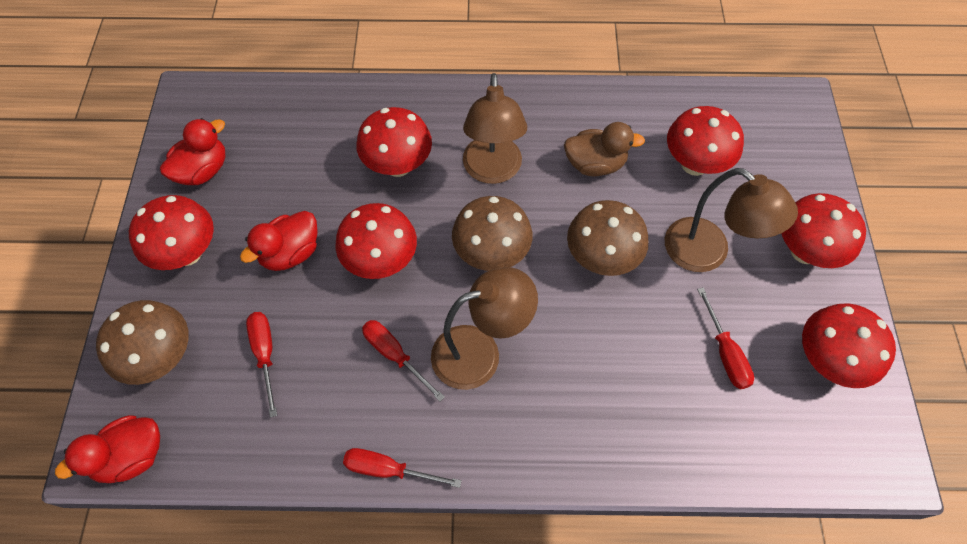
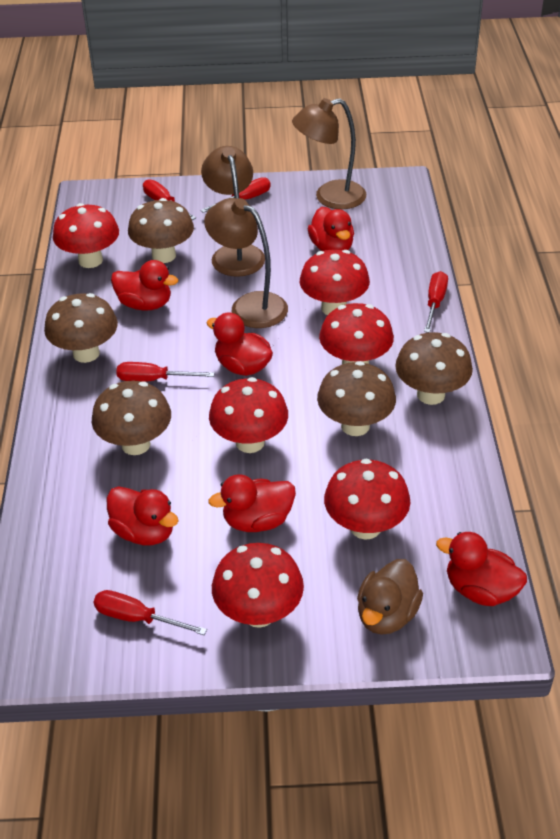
brown mushroom: 3 -> 5
red duck: 3 -> 6
red screwdriver: 4 -> 5

